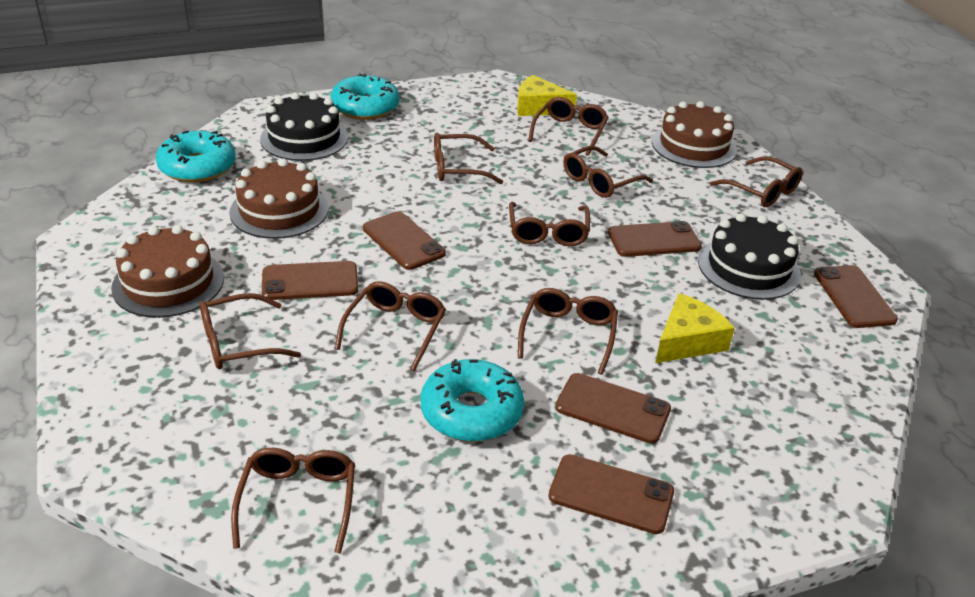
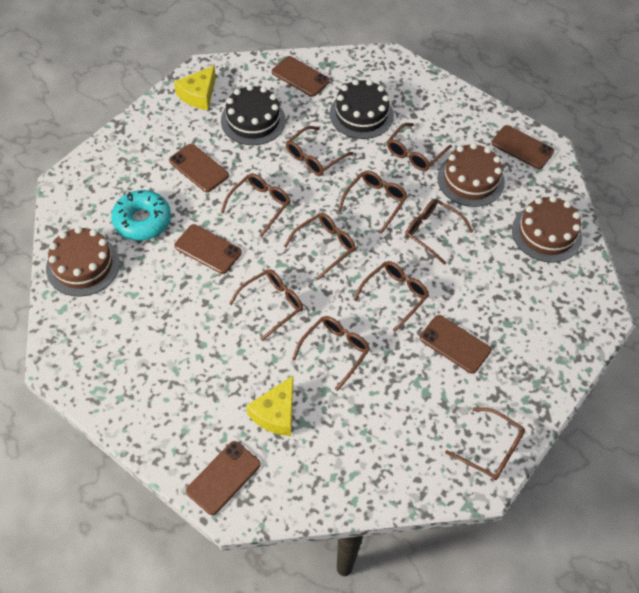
brown glasses: 9 -> 10
turquoise donut: 3 -> 1

